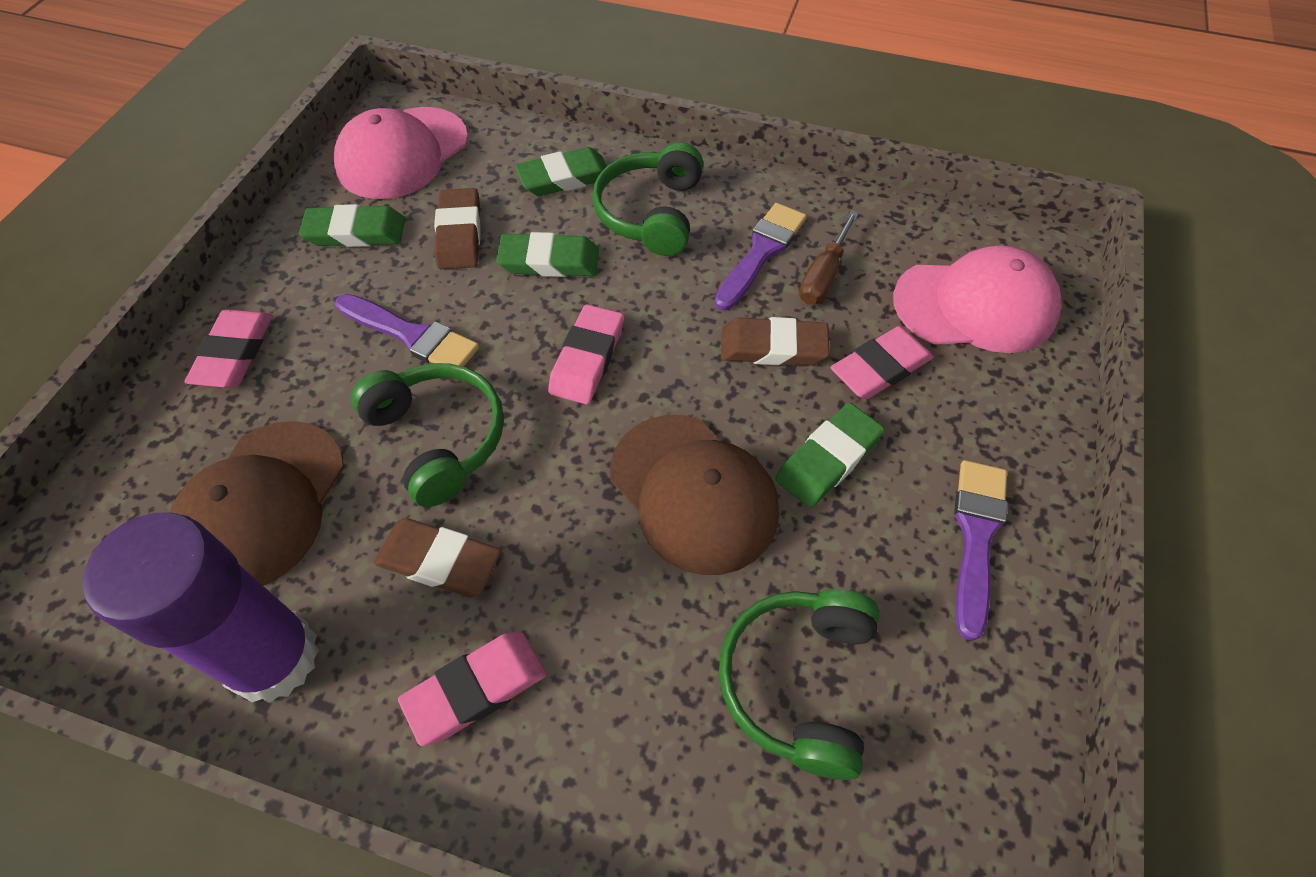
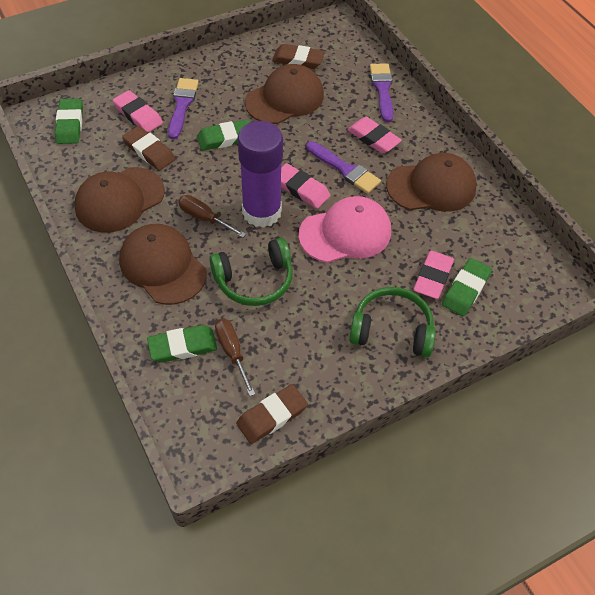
brown cap: 2 -> 4
brown screwdriver: 1 -> 2
green headphones: 3 -> 2
pink cap: 2 -> 1

